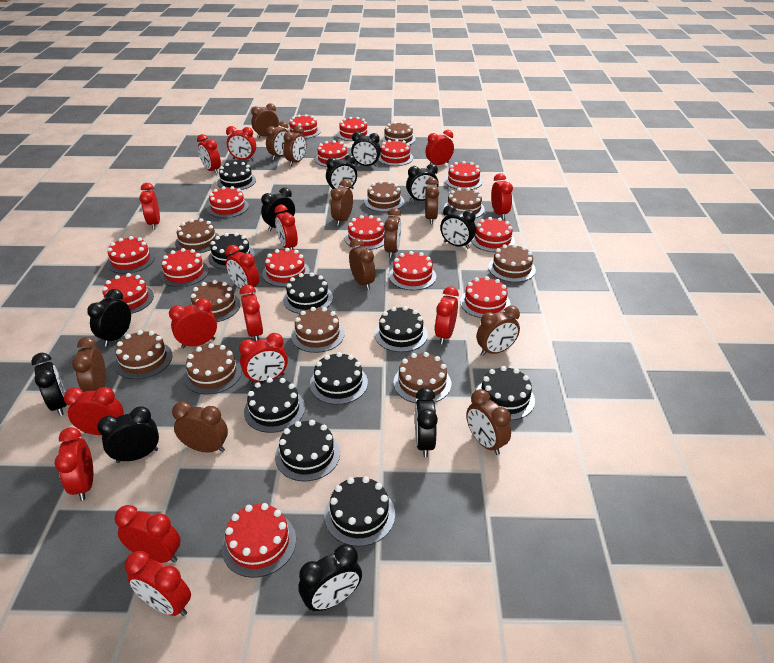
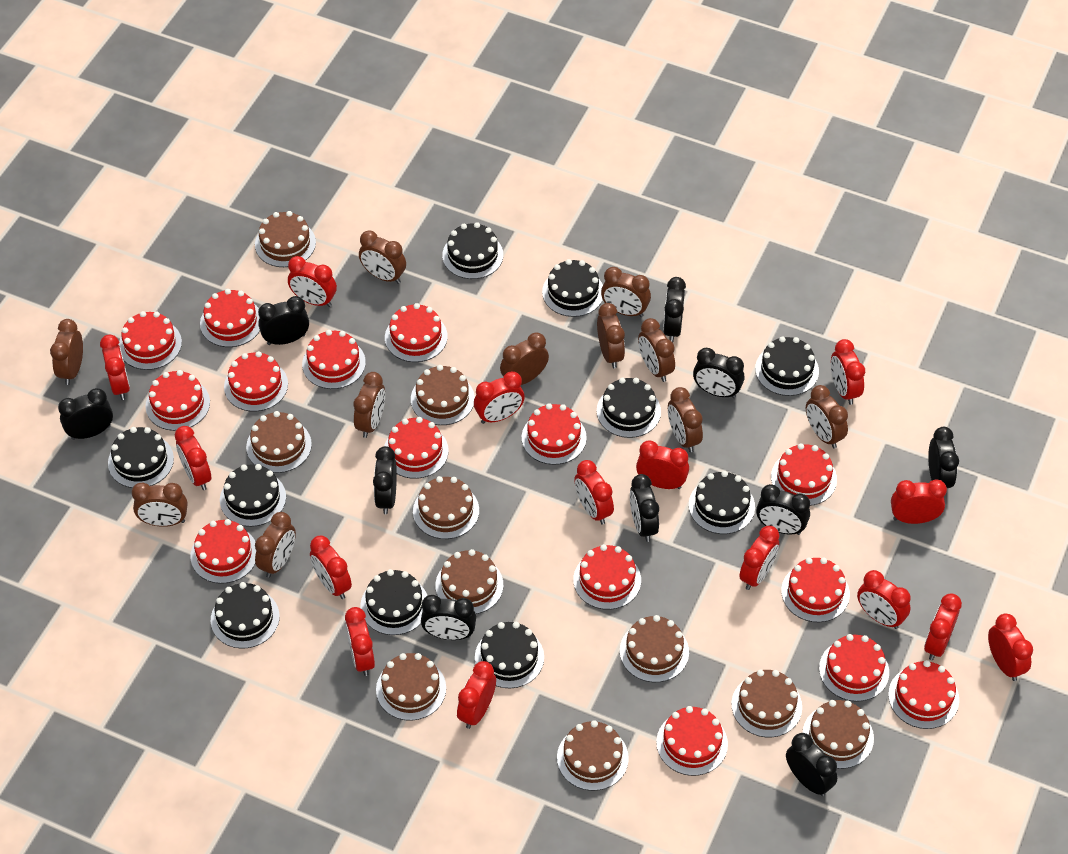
black cake: 9 -> 10

